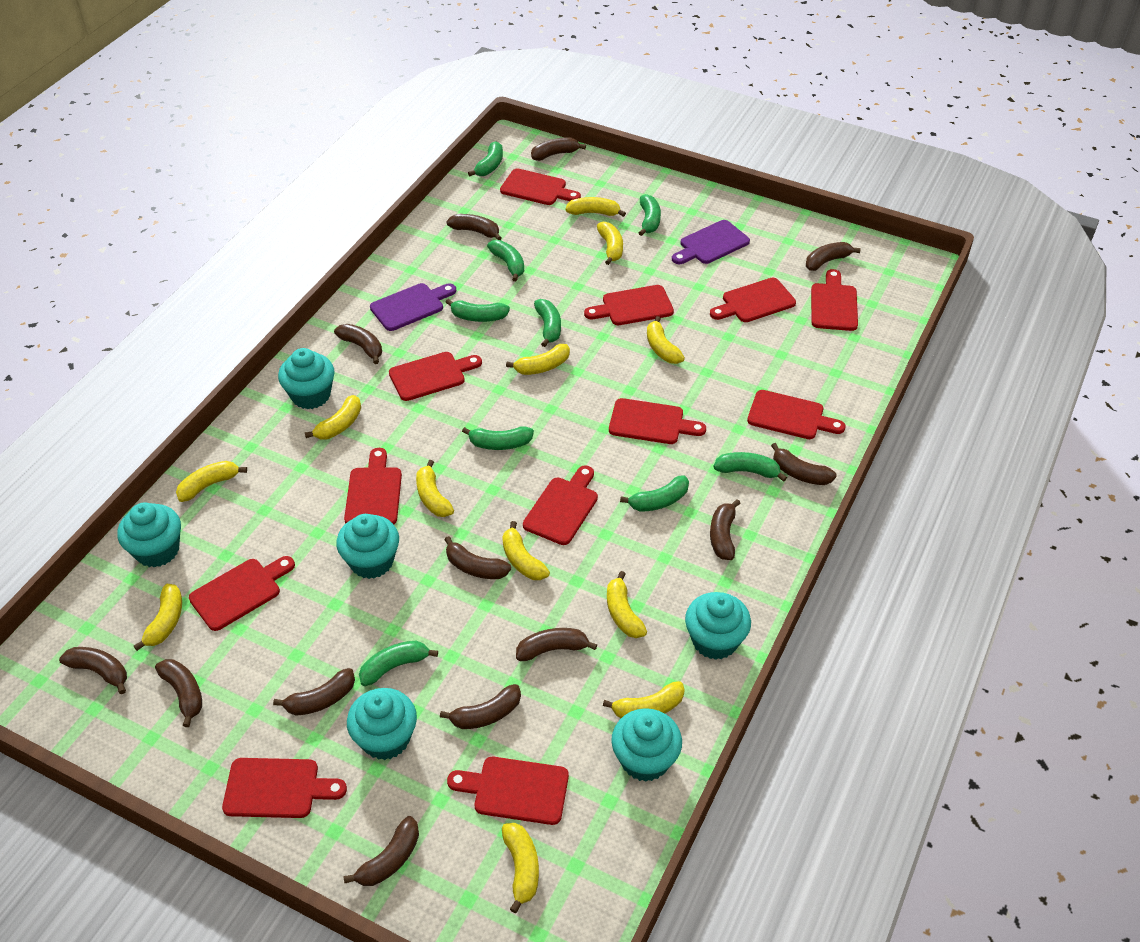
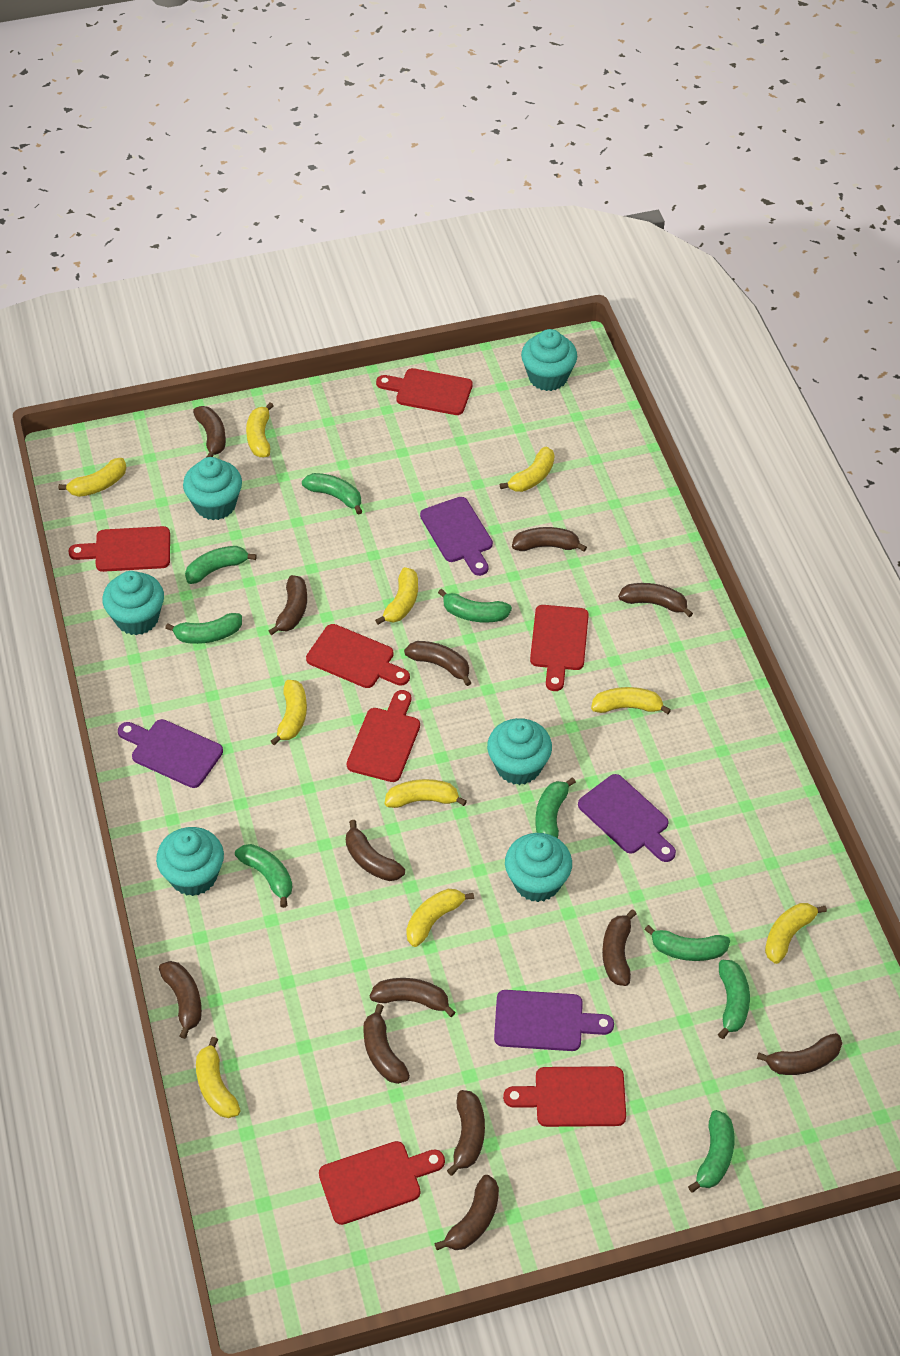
purple cutting board: 2 -> 4
red cutting board: 12 -> 7
yellow banana: 12 -> 10

